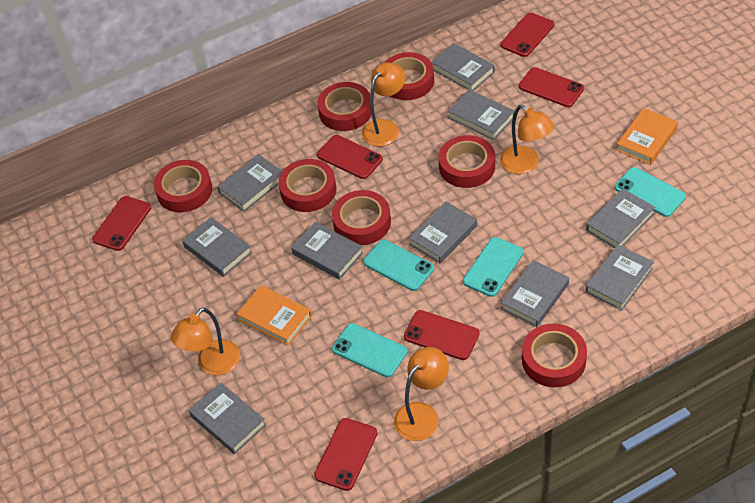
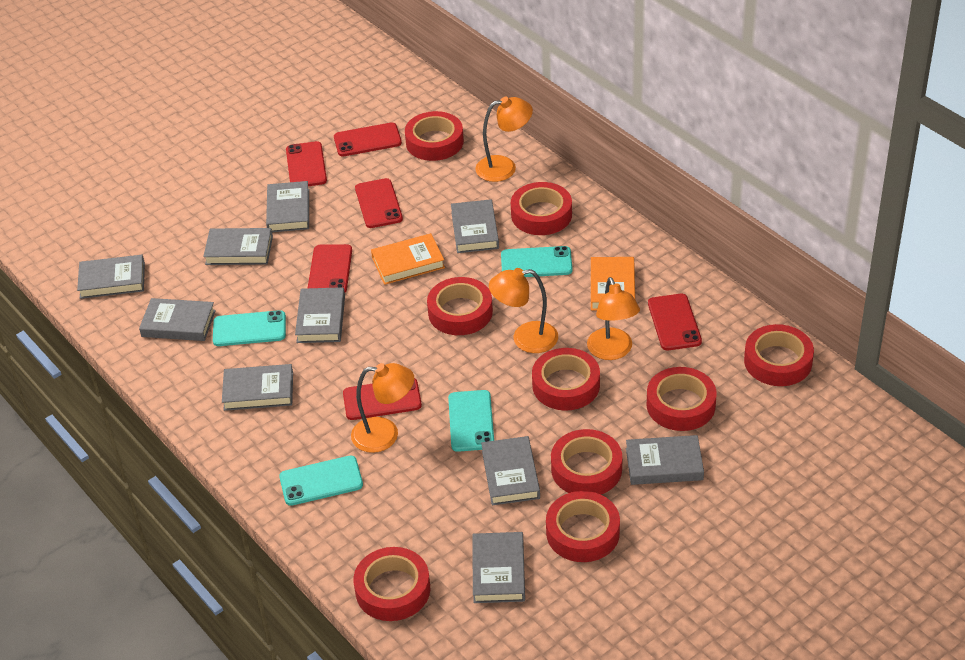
red tape: 7 -> 9

